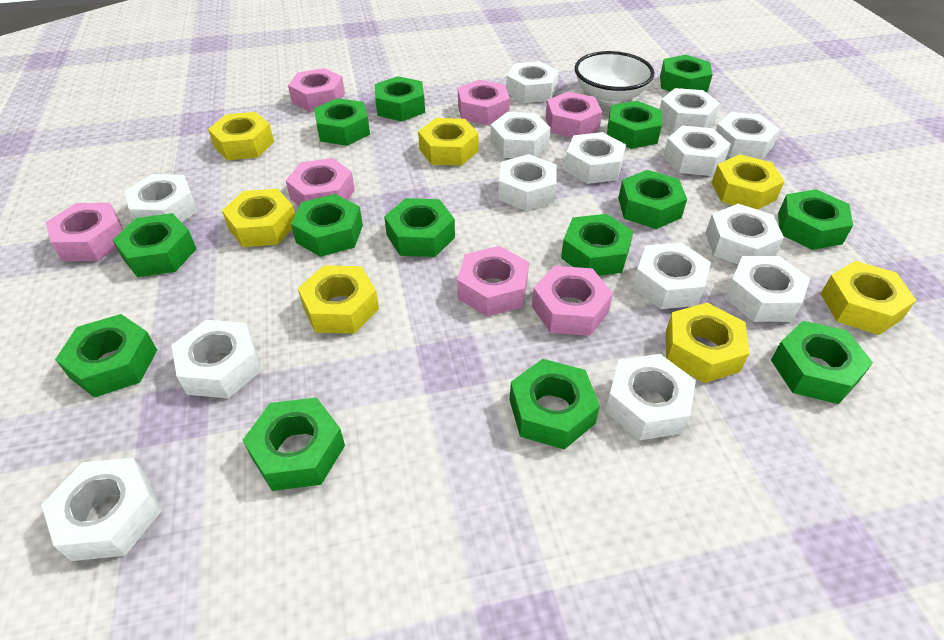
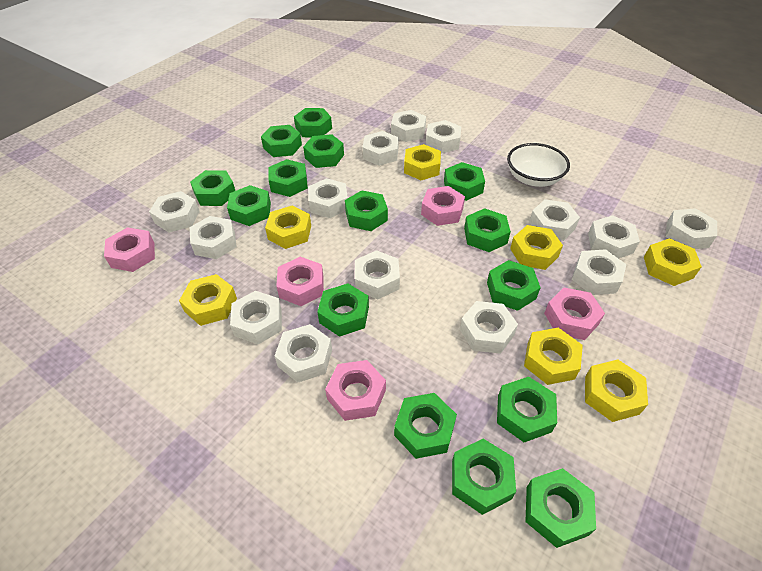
green nut: 14 -> 15
pink nut: 7 -> 5

